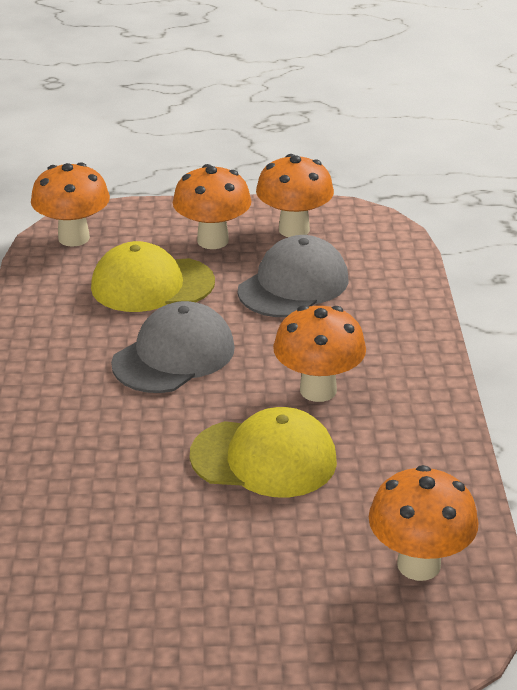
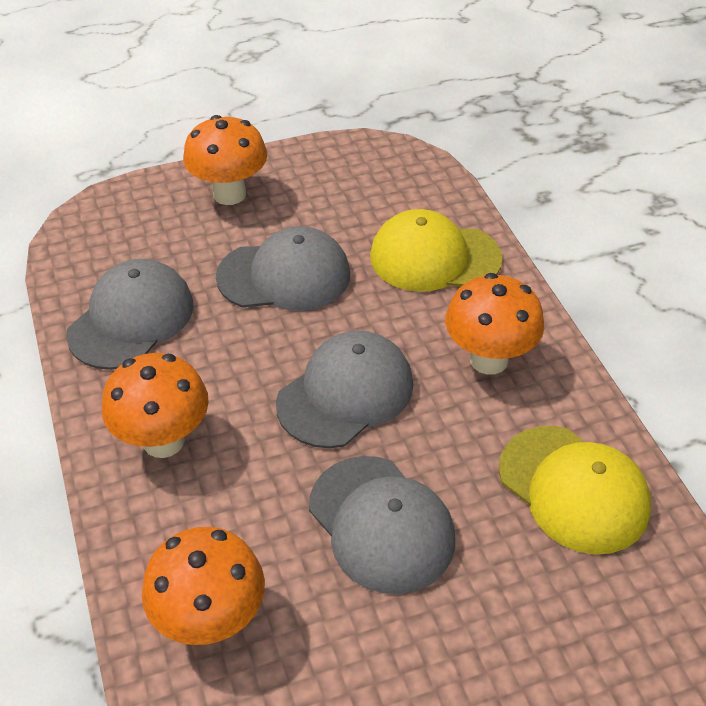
grey cap: 2 -> 4
orange mushroom: 5 -> 4

